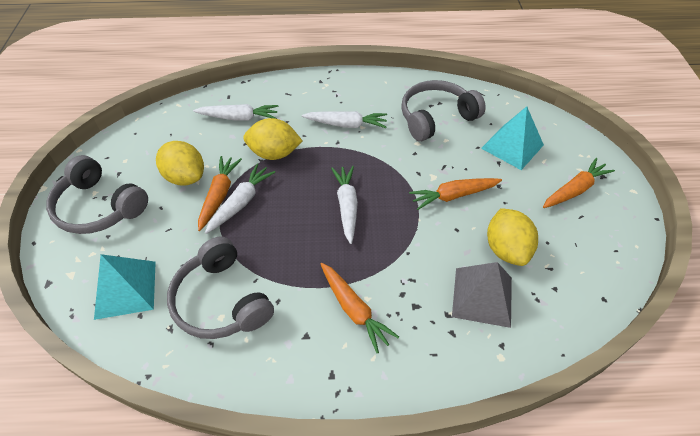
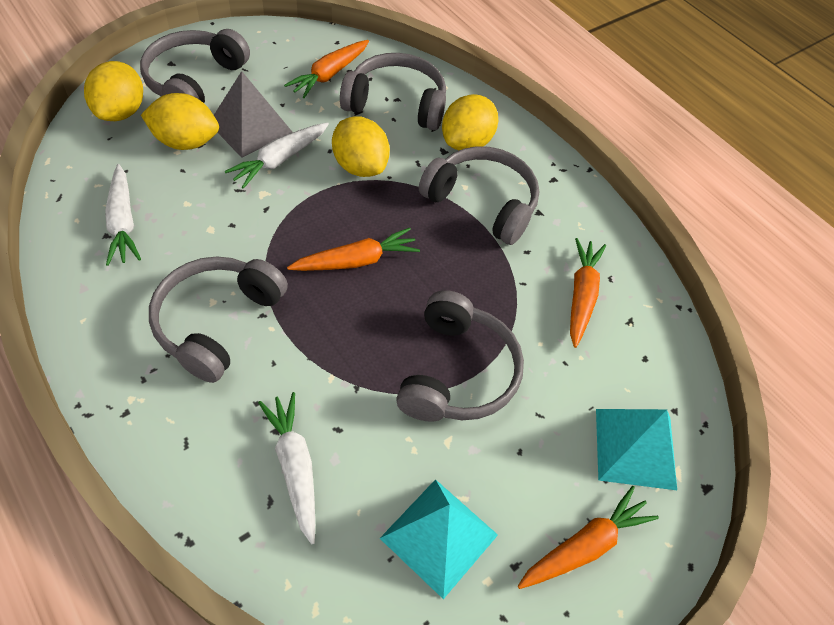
grey headphones: 3 -> 5
white carrot: 4 -> 3
yellow lemon: 3 -> 4

